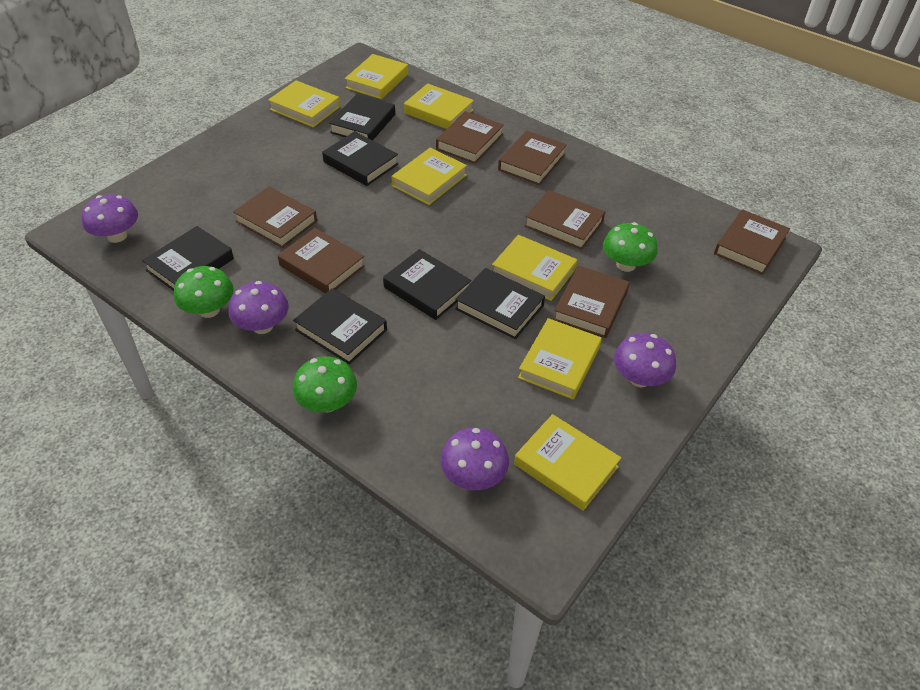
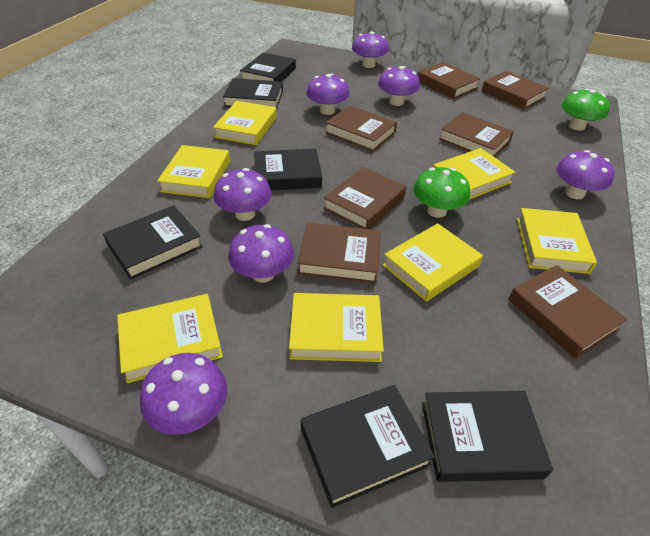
green mushroom: 3 -> 2
purple mushroom: 4 -> 7

